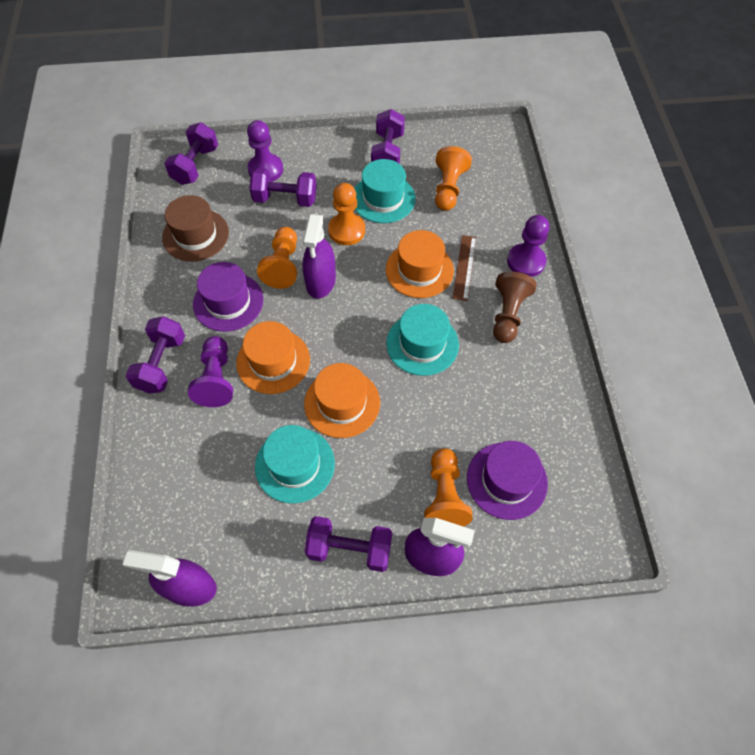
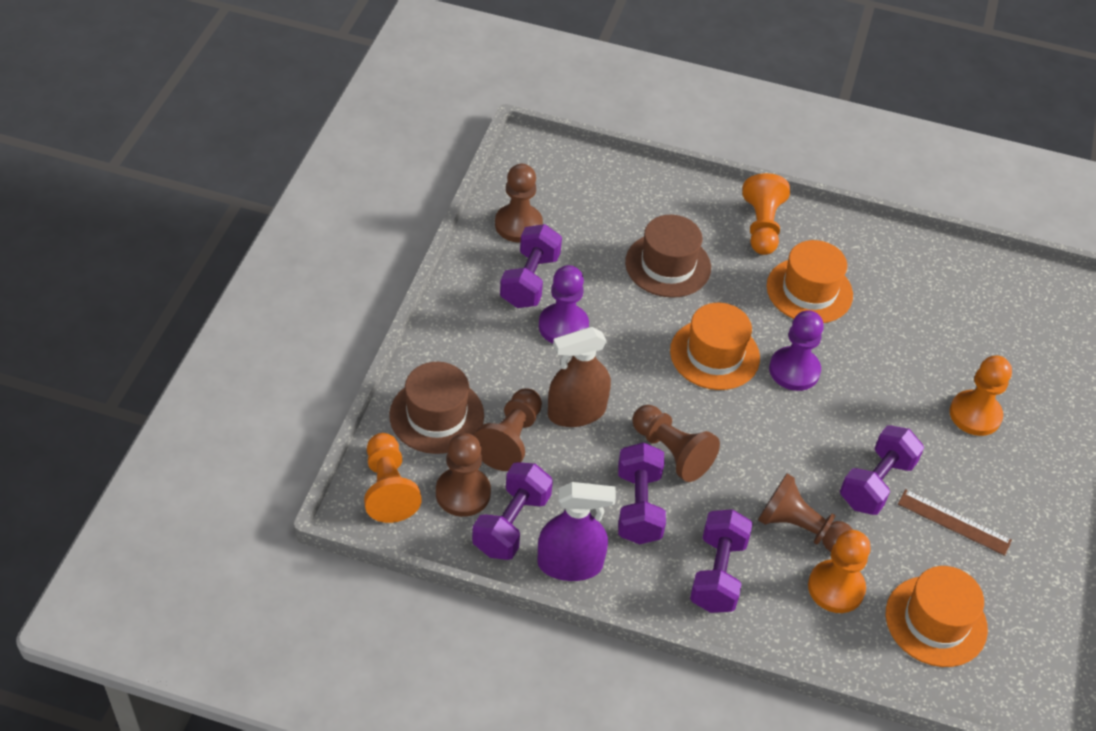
brown hat: 1 -> 2
brown pawn: 1 -> 5
brown spray bottle: 0 -> 1
purple hat: 2 -> 0
purple pawn: 3 -> 2
purple spray bottle: 3 -> 1
turquoise hat: 3 -> 0

